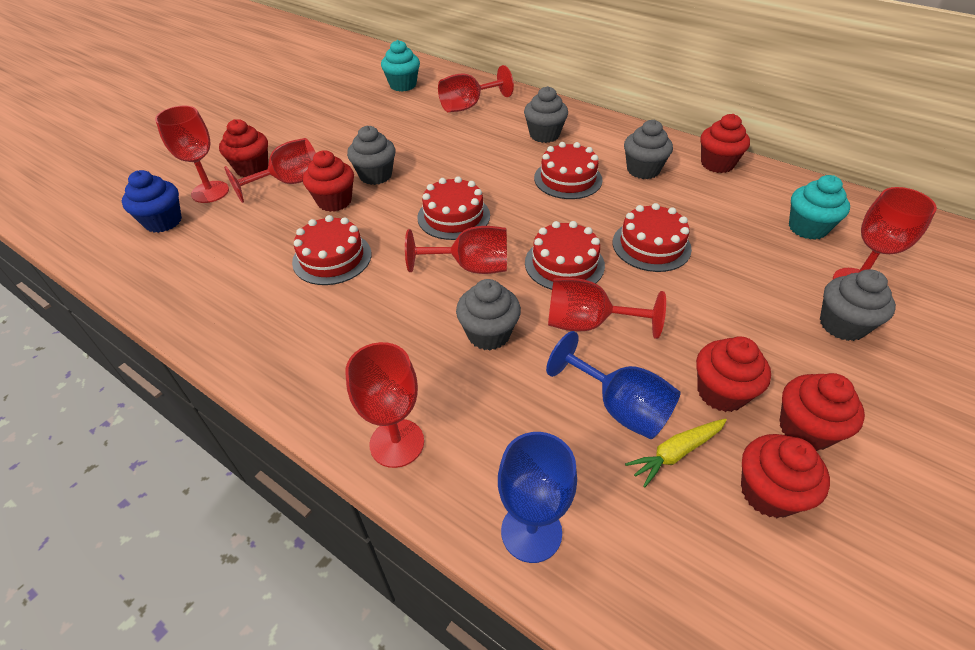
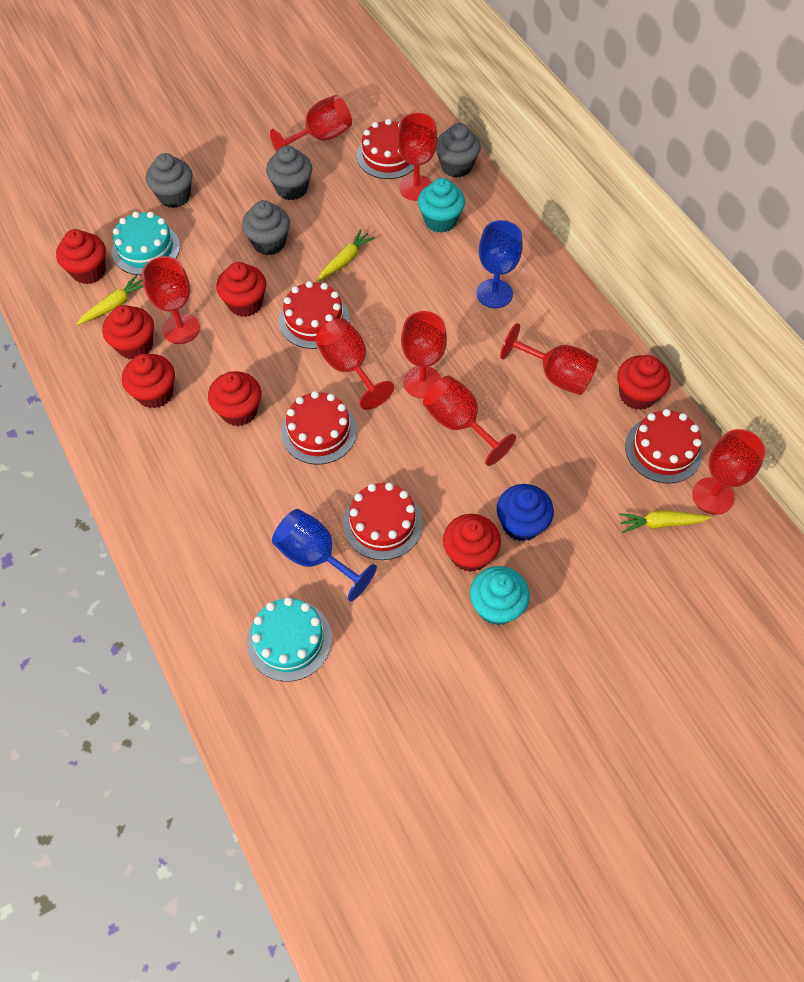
grey cupcake: 5 -> 4
red cupcake: 6 -> 7
red goblet: 7 -> 8
turquoise cake: 0 -> 2
yellow carrot: 1 -> 3

